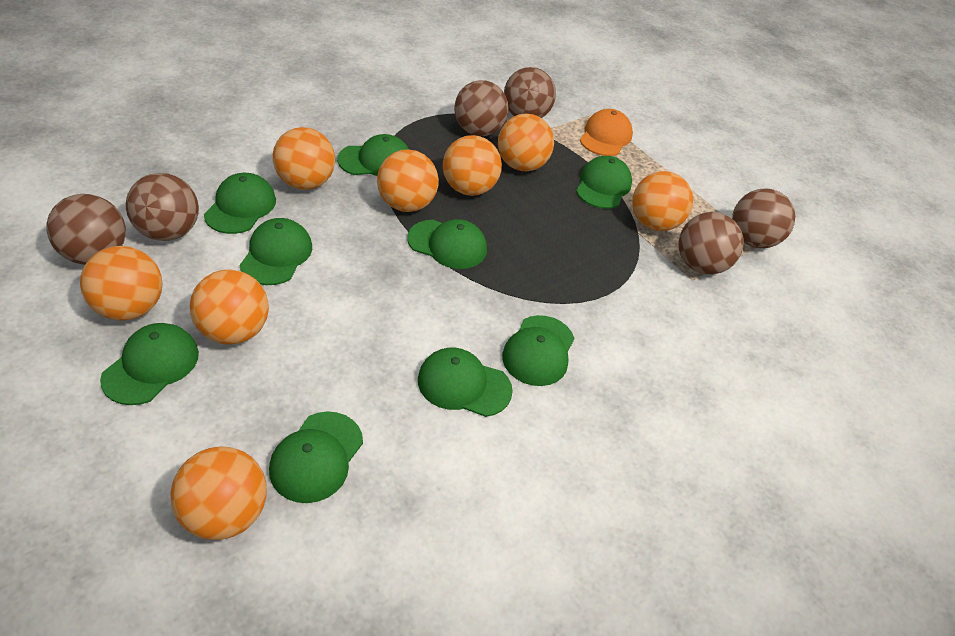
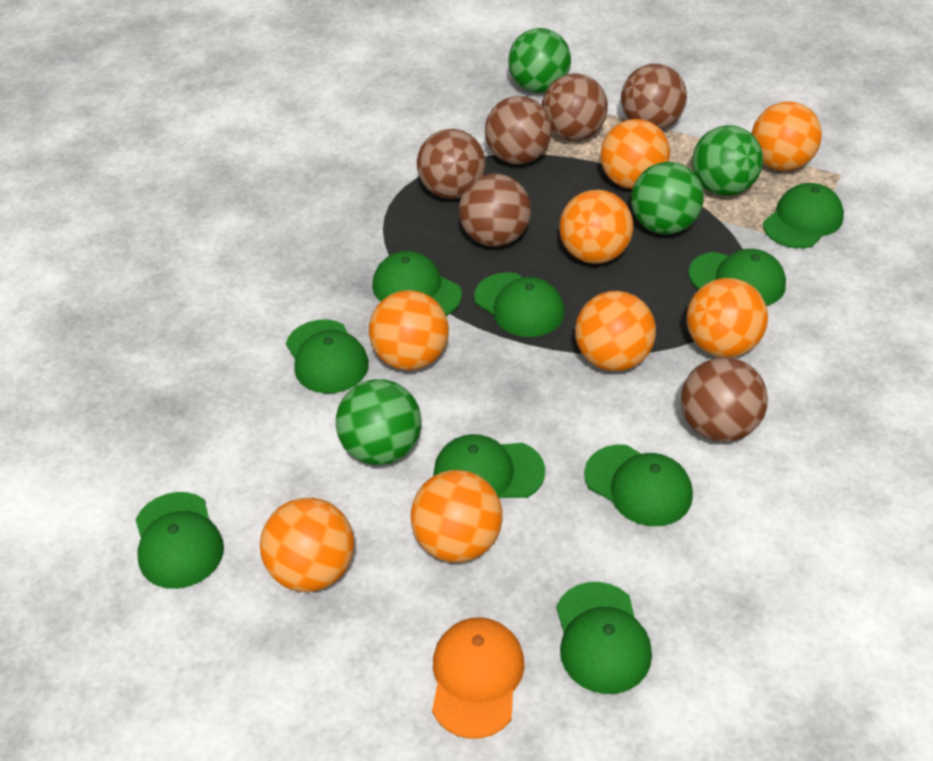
green ball: 0 -> 4

